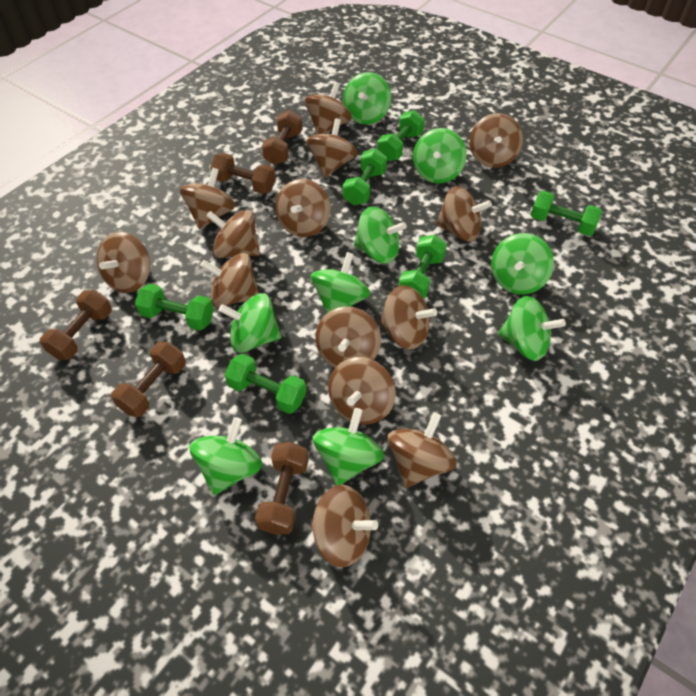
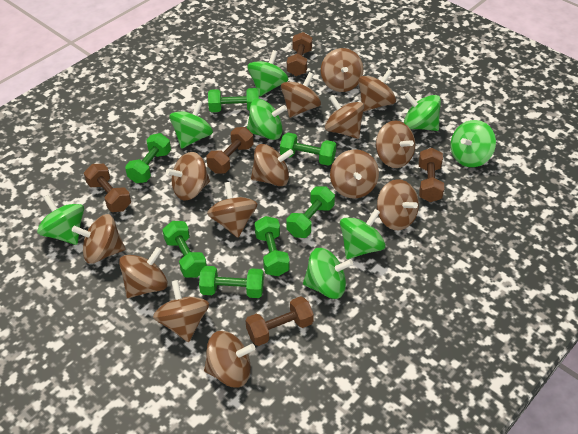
green dumbbell: 6 -> 7
green spinning top: 9 -> 8

